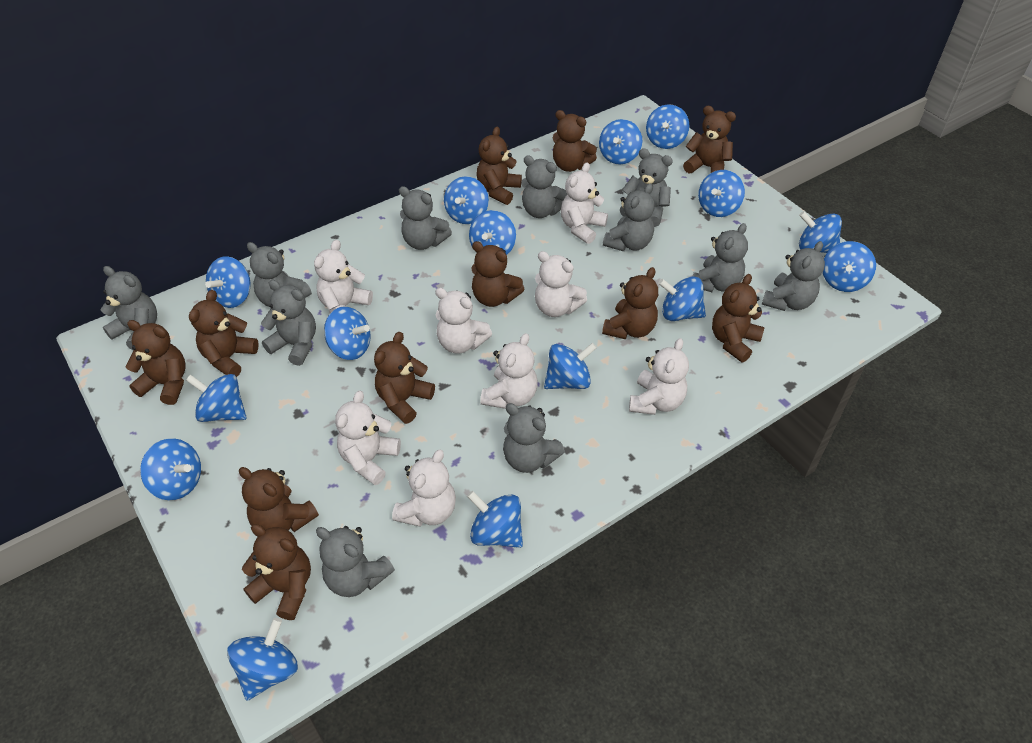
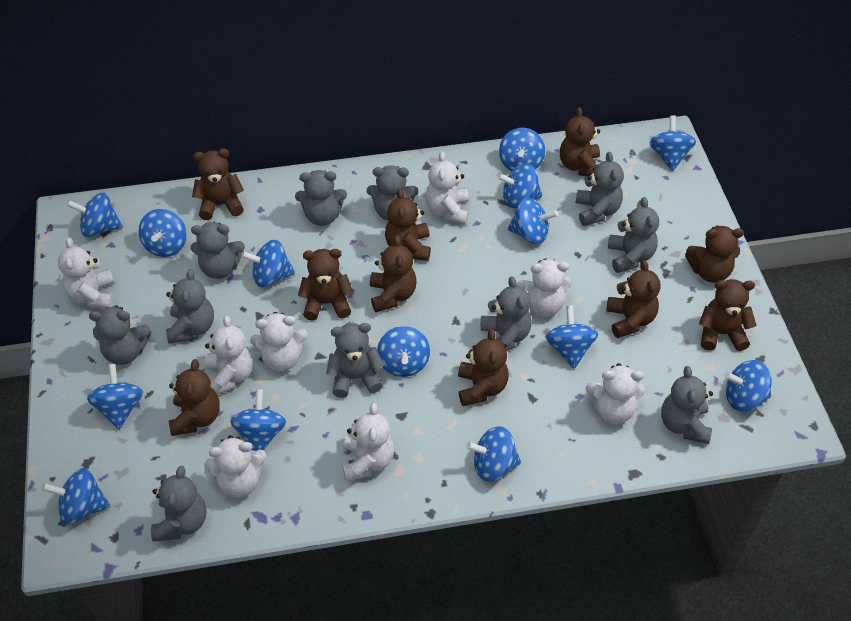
blue spinning top: 15 -> 14
brown teddy bear: 11 -> 10

